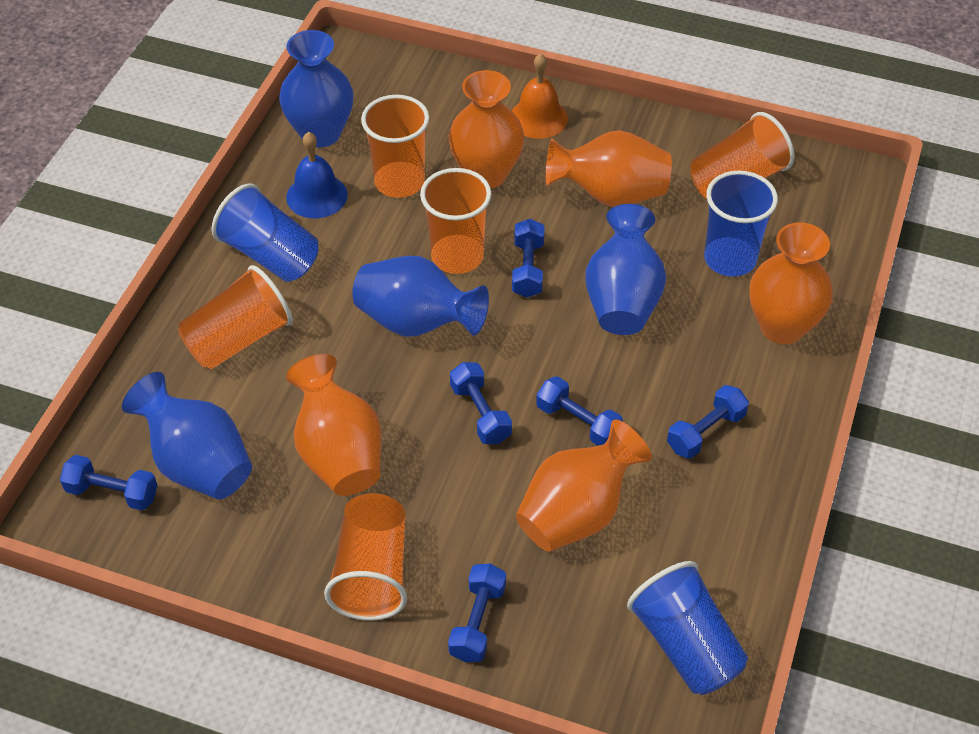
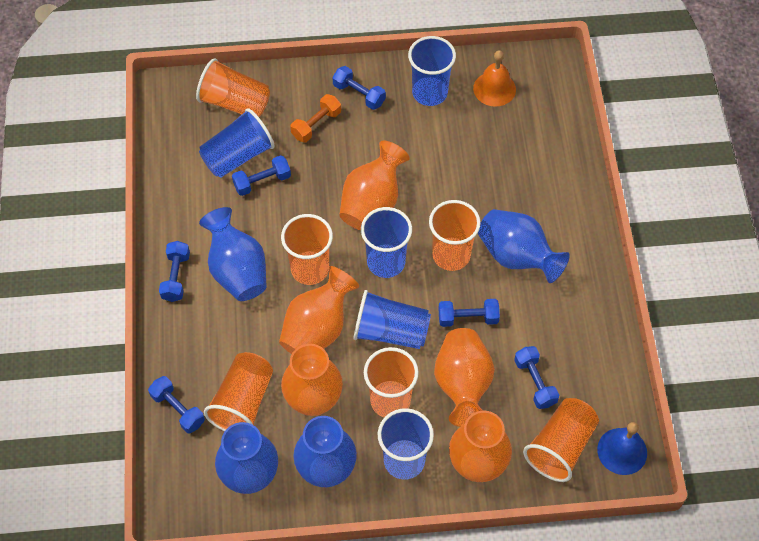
blue cup: 3 -> 5
orange cup: 5 -> 6
orange dumbbell: 0 -> 1

